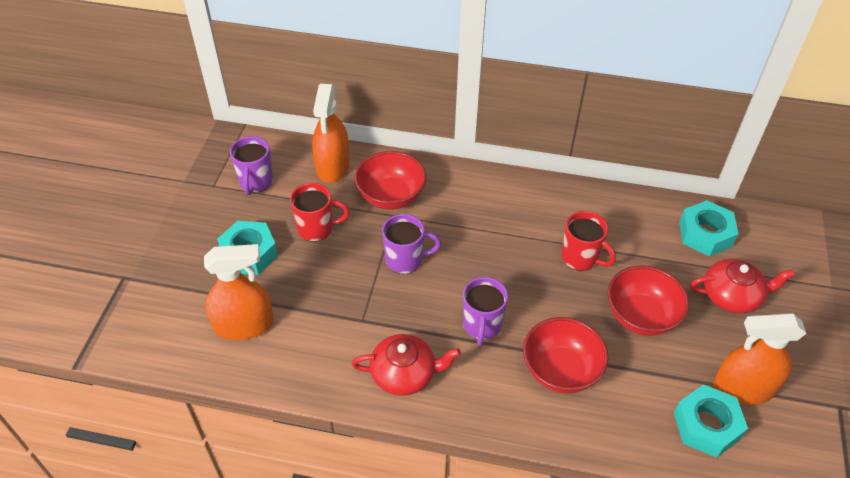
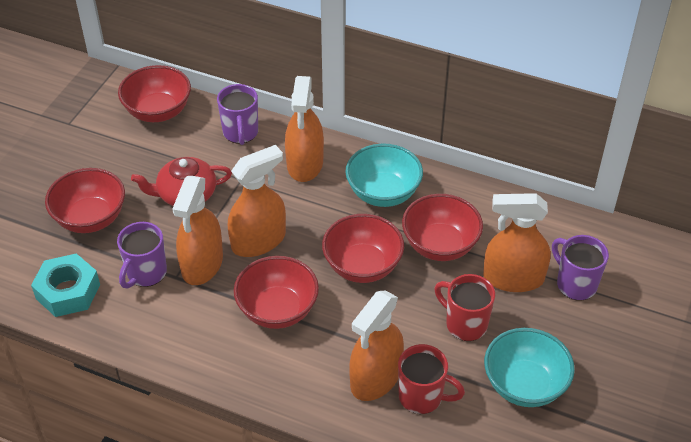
orange spray bottle: 3 -> 5
red bowl: 3 -> 5
red teapot: 2 -> 1
turquoise bowl: 0 -> 2
turquoise nut: 3 -> 1

